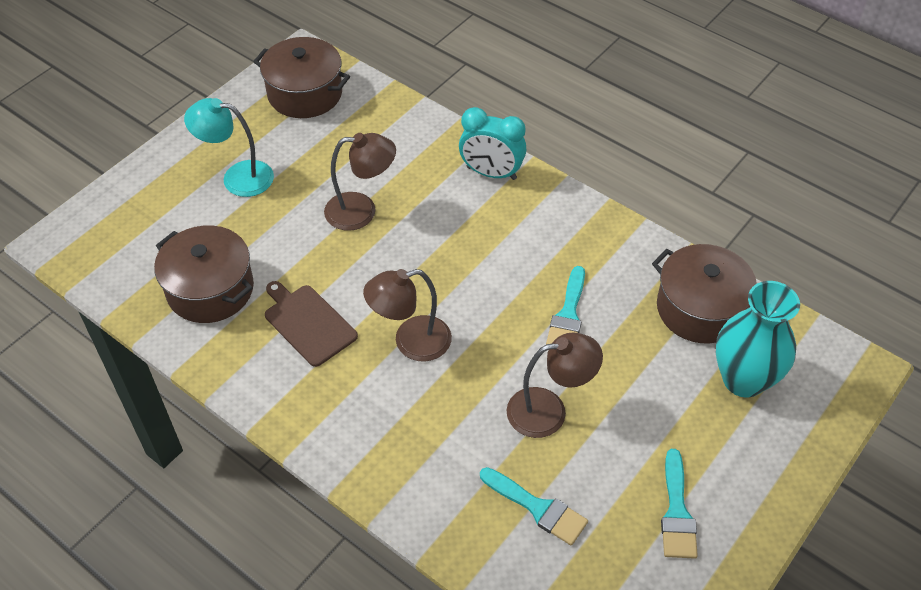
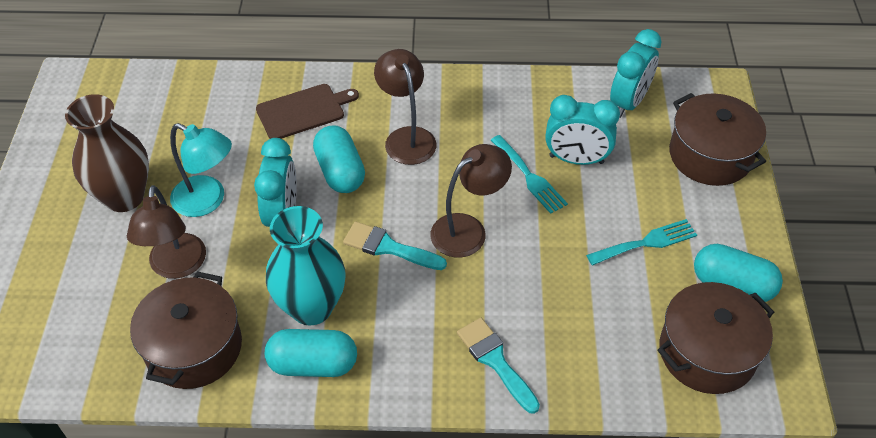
brown vase: 0 -> 1
turquoise brush: 3 -> 2
turquoise capsule: 0 -> 3
turquoise clock: 1 -> 3
turquoise fork: 0 -> 2

